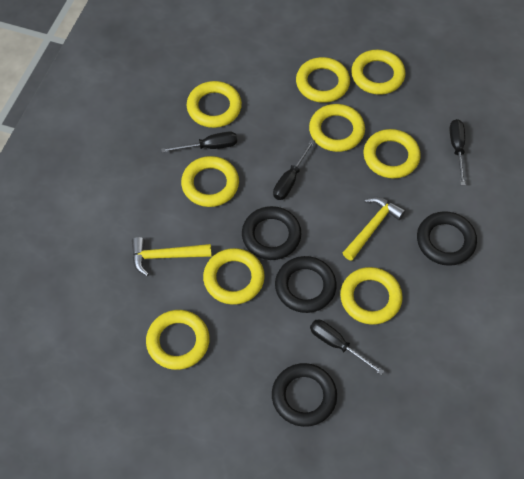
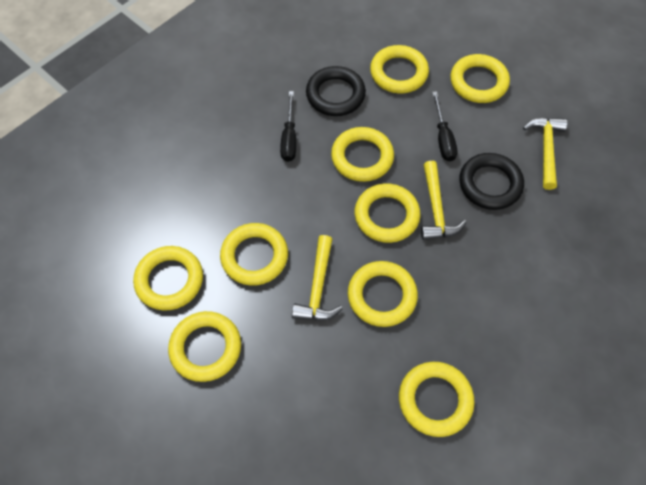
black ring: 4 -> 2
black screwdriver: 4 -> 2
yellow hammer: 2 -> 3

